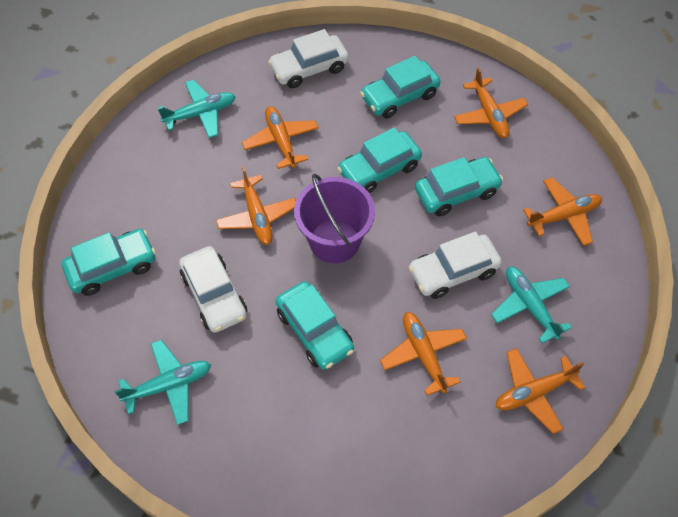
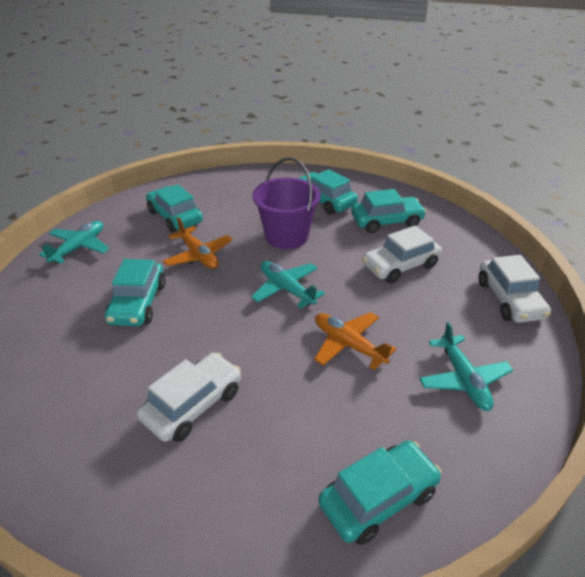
orange plane: 6 -> 2

